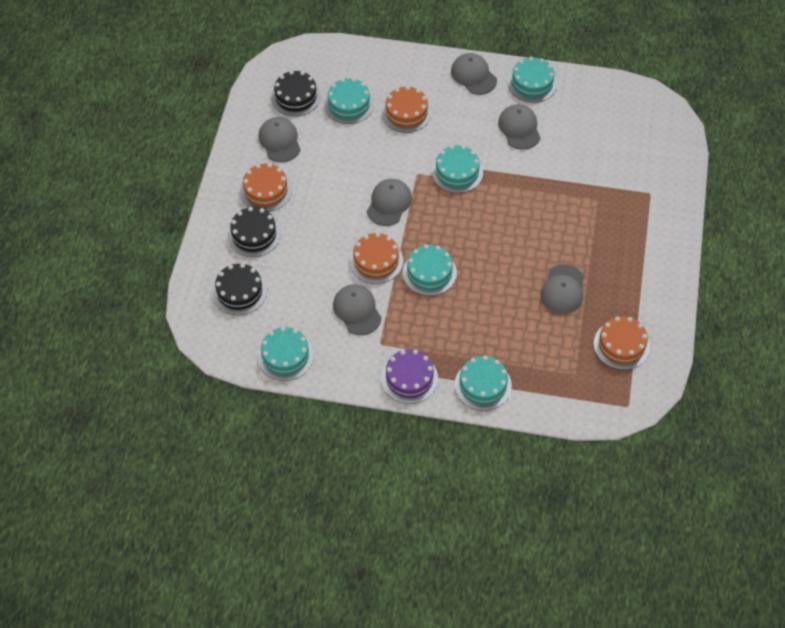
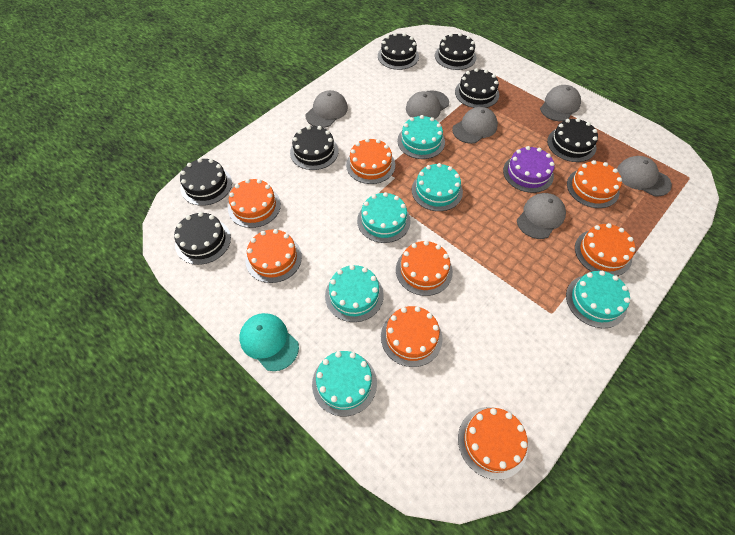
black cake: 3 -> 7
orange cake: 4 -> 8
turquoise cap: 0 -> 1

